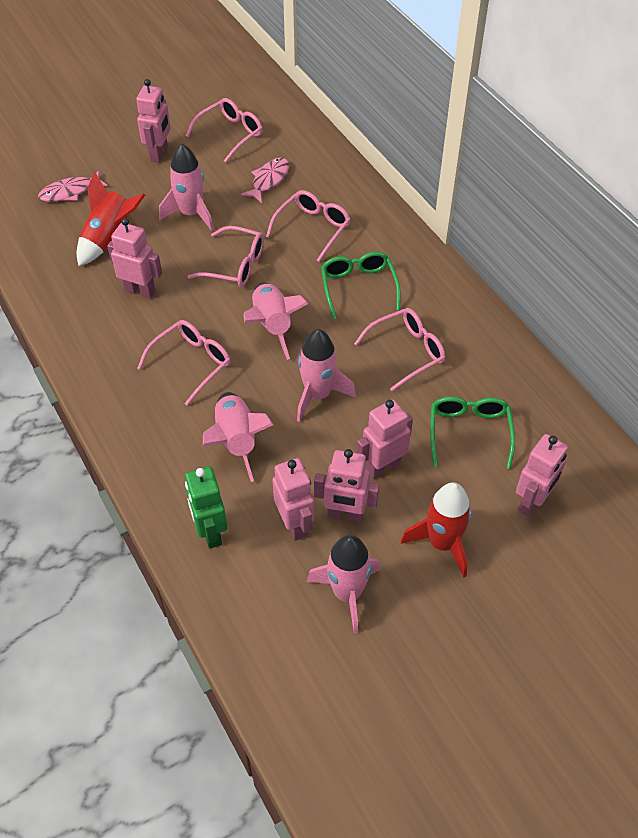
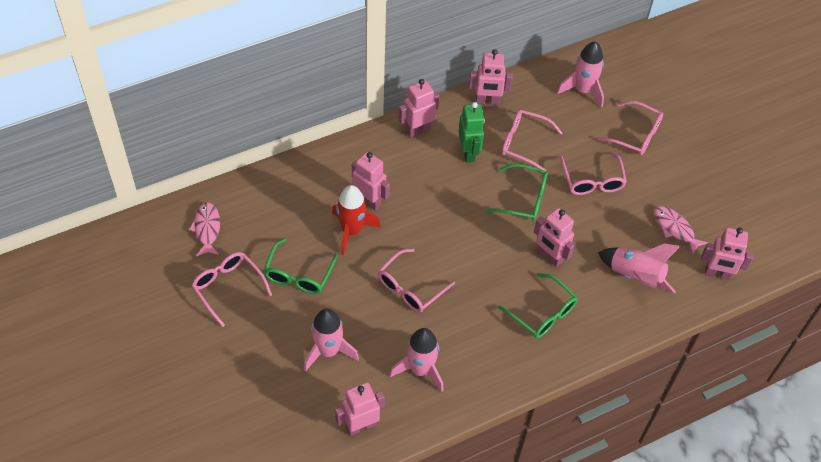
green glasses: 2 -> 3
pink rocket: 5 -> 4
red rocket: 2 -> 1

